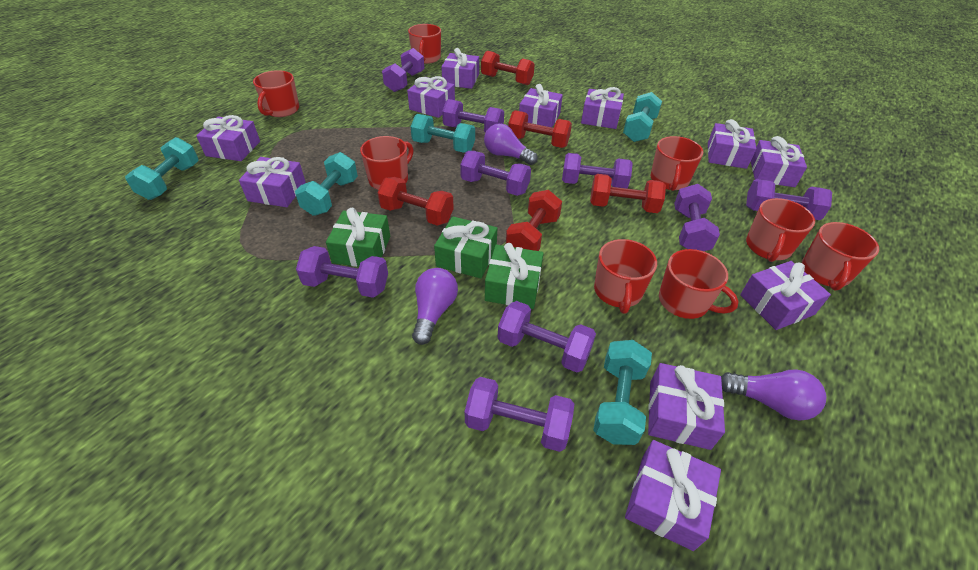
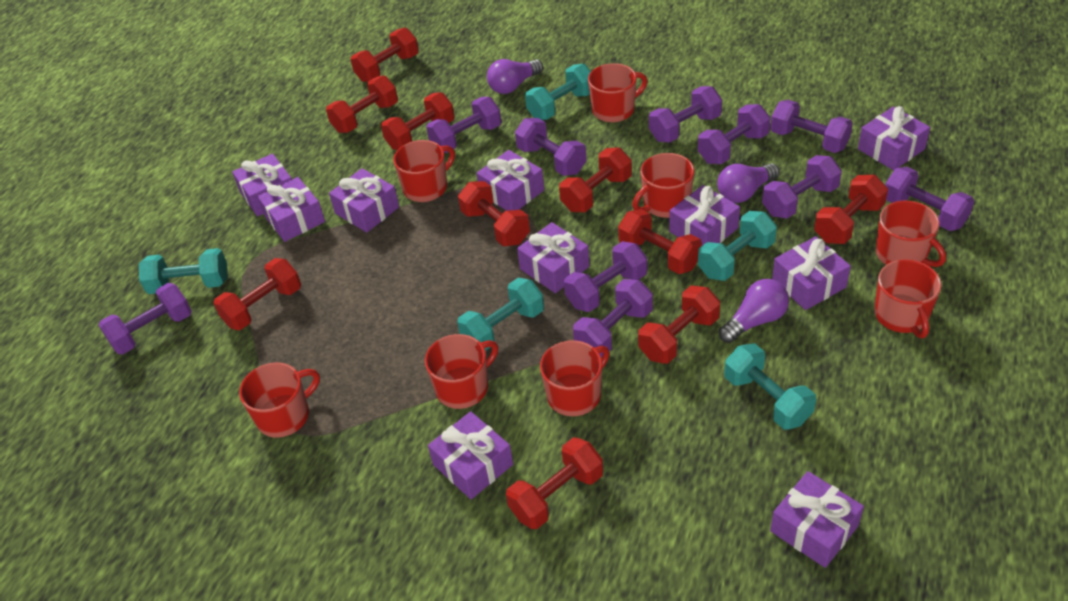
green gift: 3 -> 0
purple dumbbell: 9 -> 10
purple gift: 11 -> 10
red dumbbell: 5 -> 10

